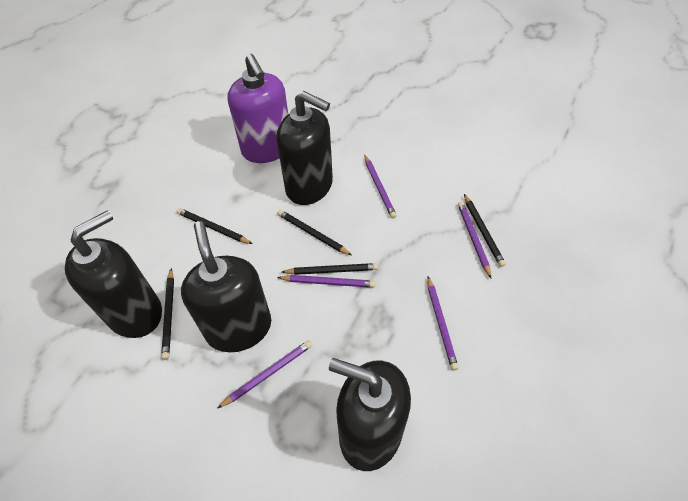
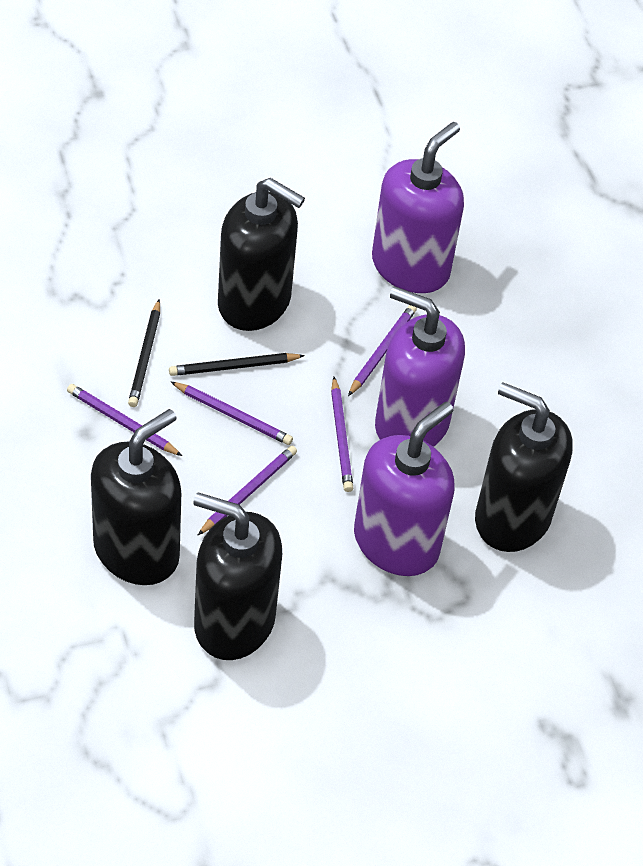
black pencil: 5 -> 2
purple soap dispenser: 1 -> 3

